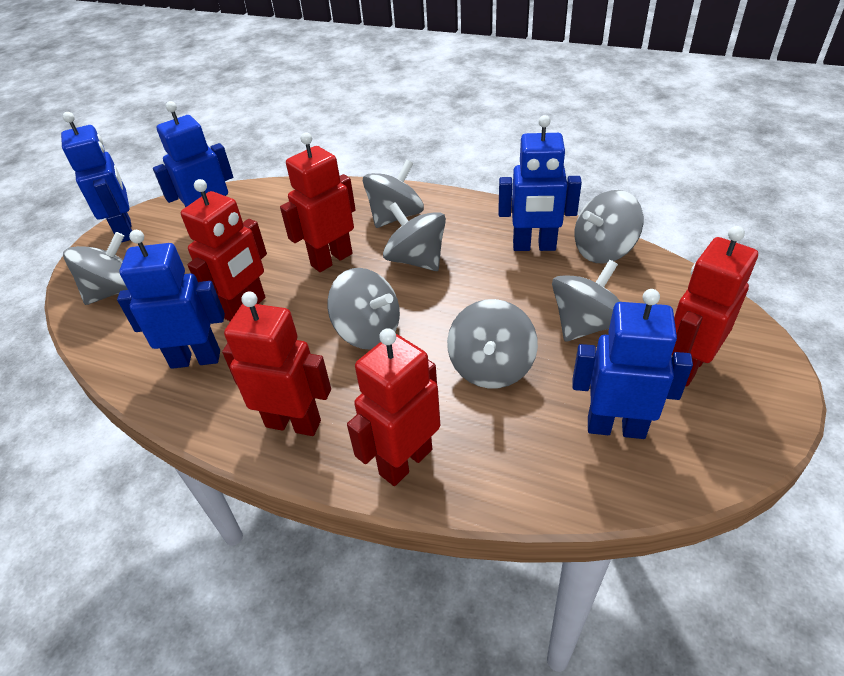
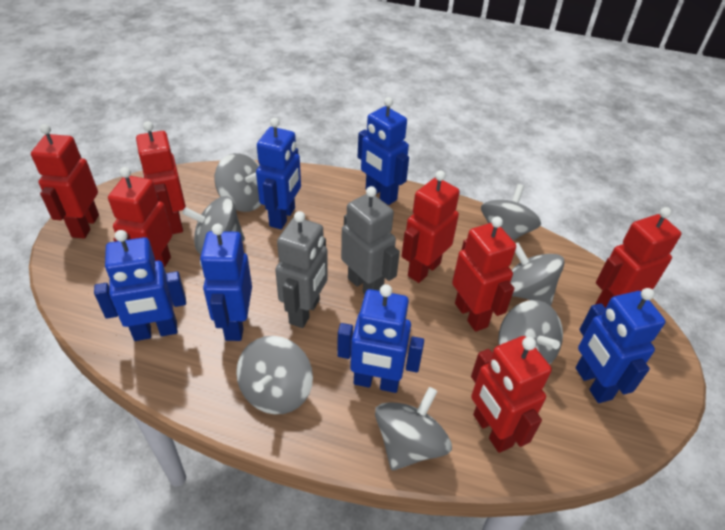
blue robot: 5 -> 6
grey robot: 0 -> 2
red robot: 5 -> 7

